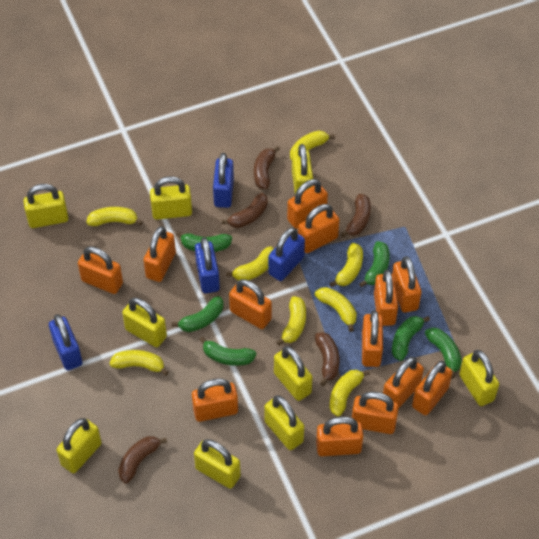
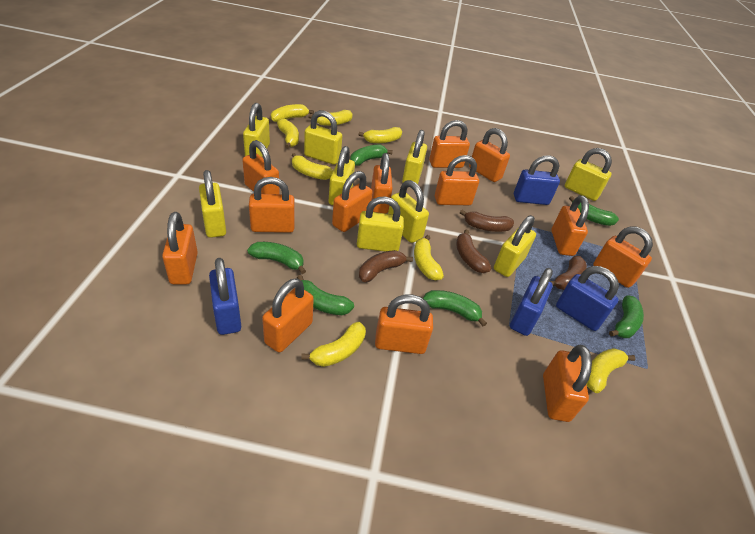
brown banana: 5 -> 4

